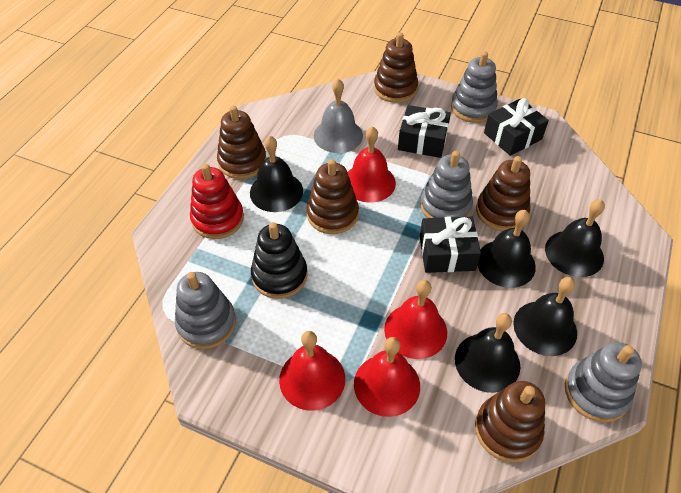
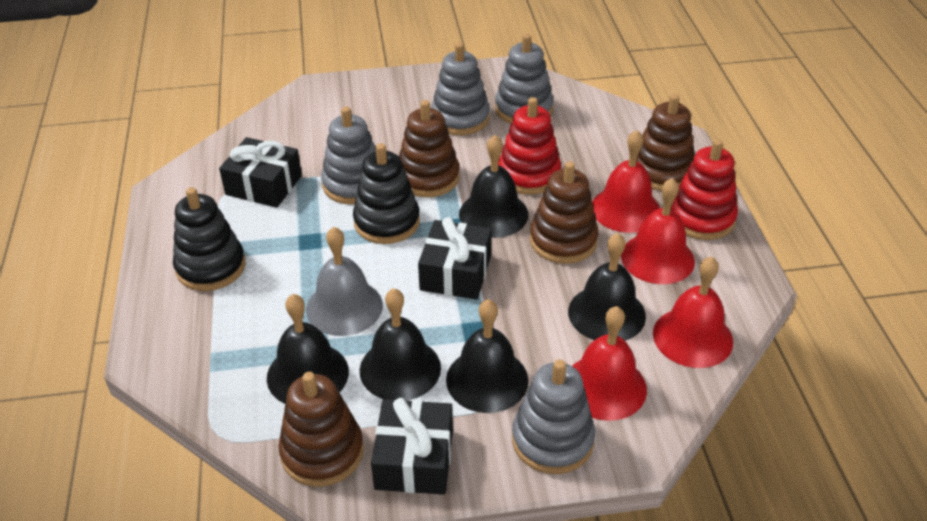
black stacking toy: 1 -> 2
brown stacking toy: 5 -> 4
red stacking toy: 1 -> 2

